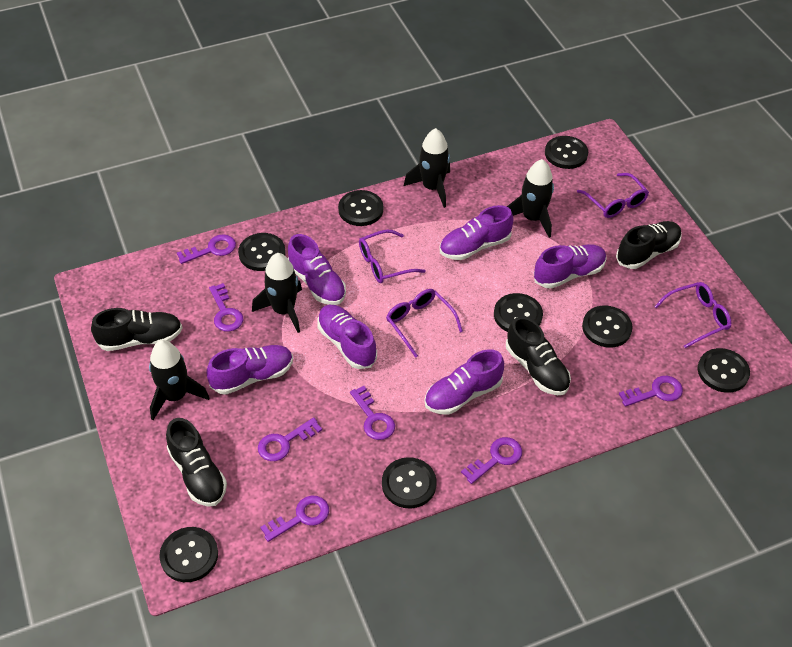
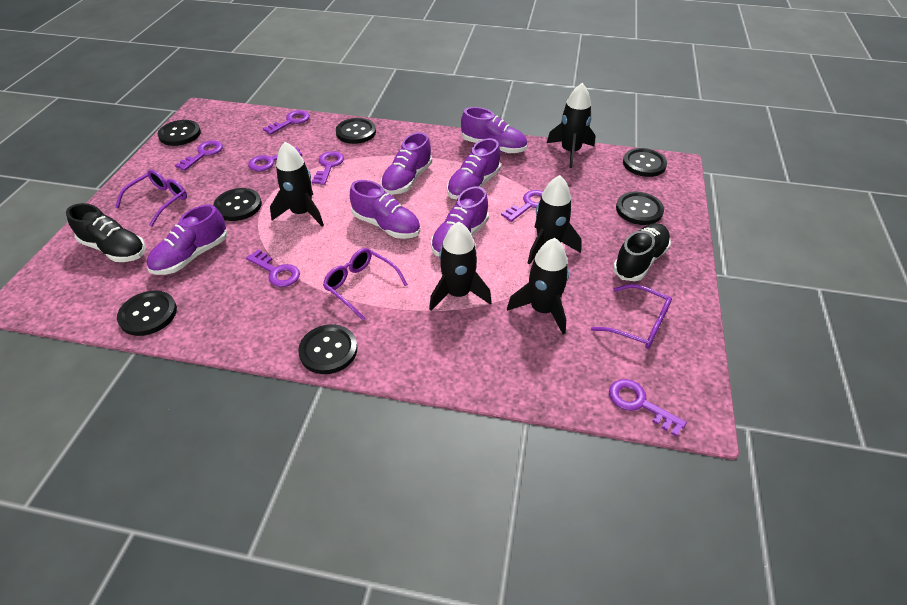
black button: 8 -> 7
black rocket: 4 -> 5
black shoe: 4 -> 2
purple glasses: 4 -> 3

